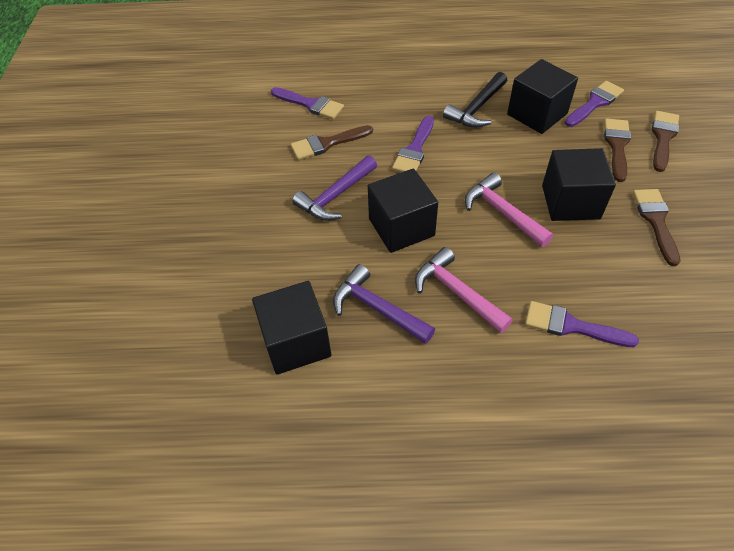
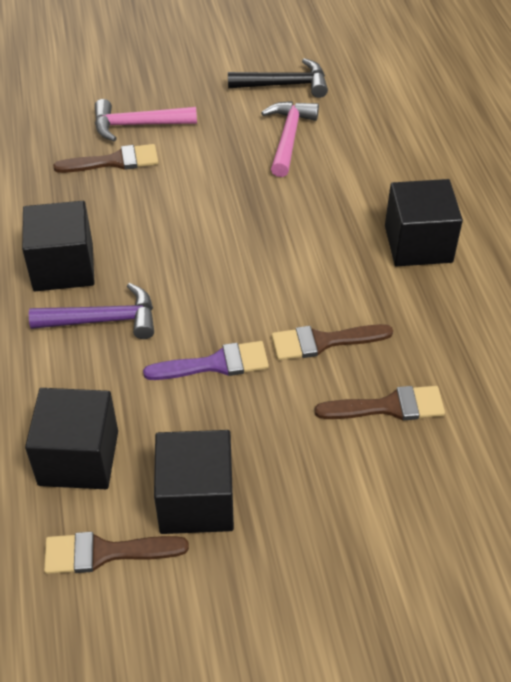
purple brush: 4 -> 1
purple hammer: 2 -> 1

